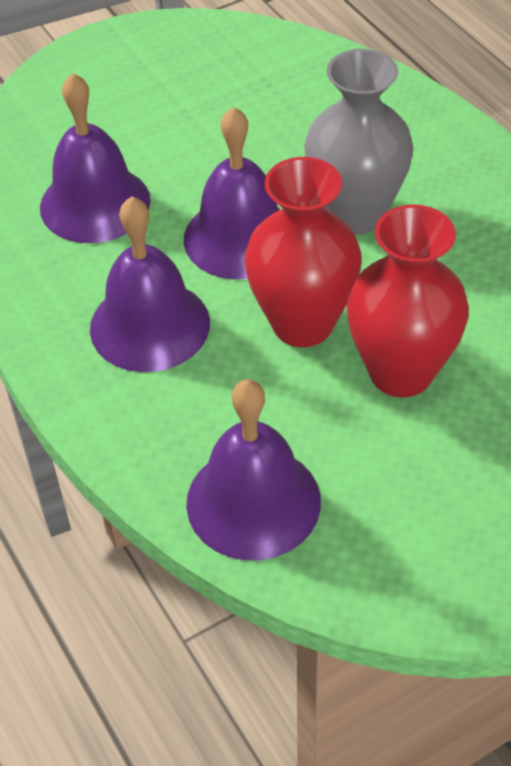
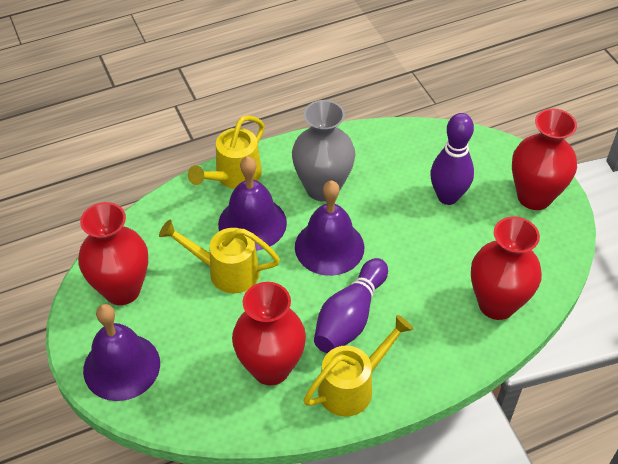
purple bell: 4 -> 3
purple bowling pin: 0 -> 2
red vase: 2 -> 4
yellow watering can: 0 -> 3

